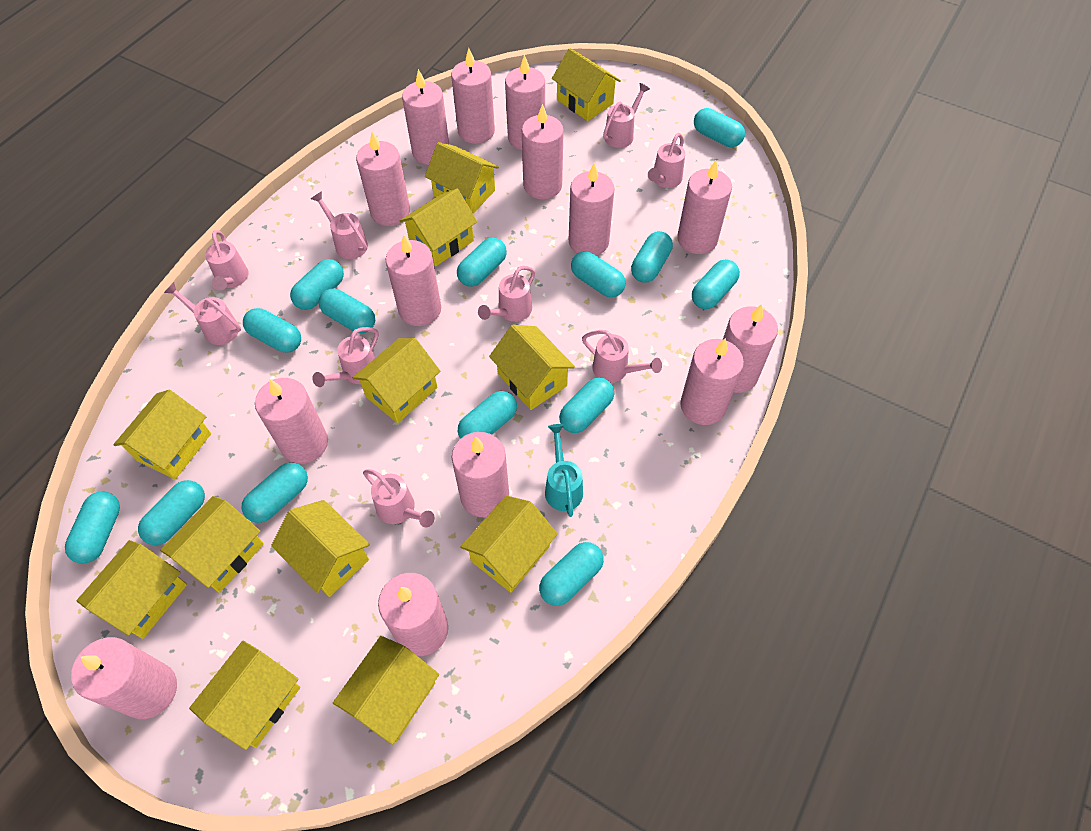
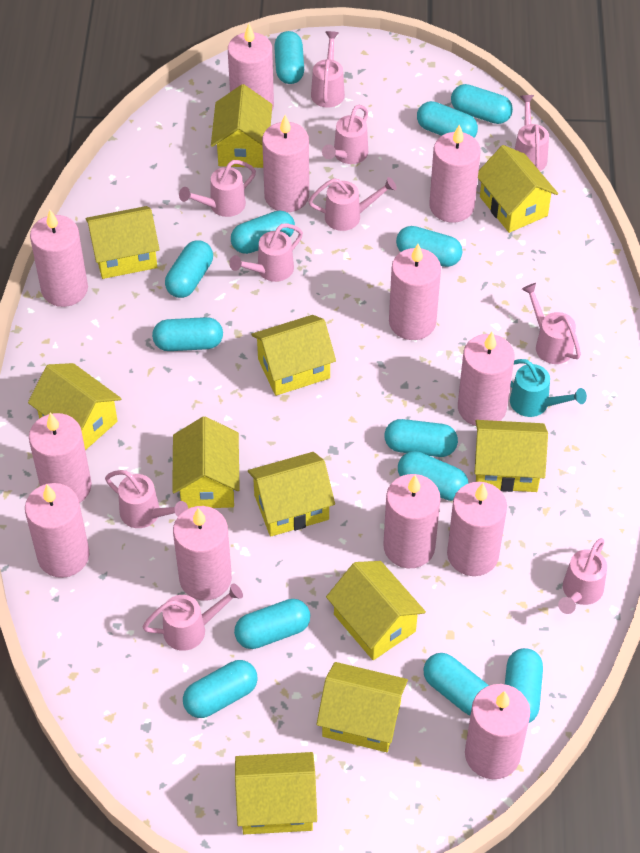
pink candle: 14 -> 12
pink watering can: 9 -> 10
turquoise capsule: 14 -> 13
yellow house: 12 -> 11

